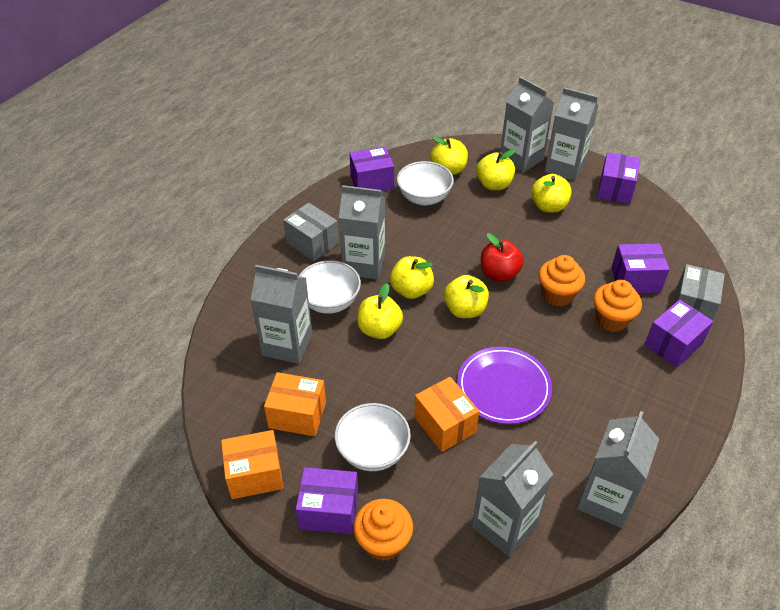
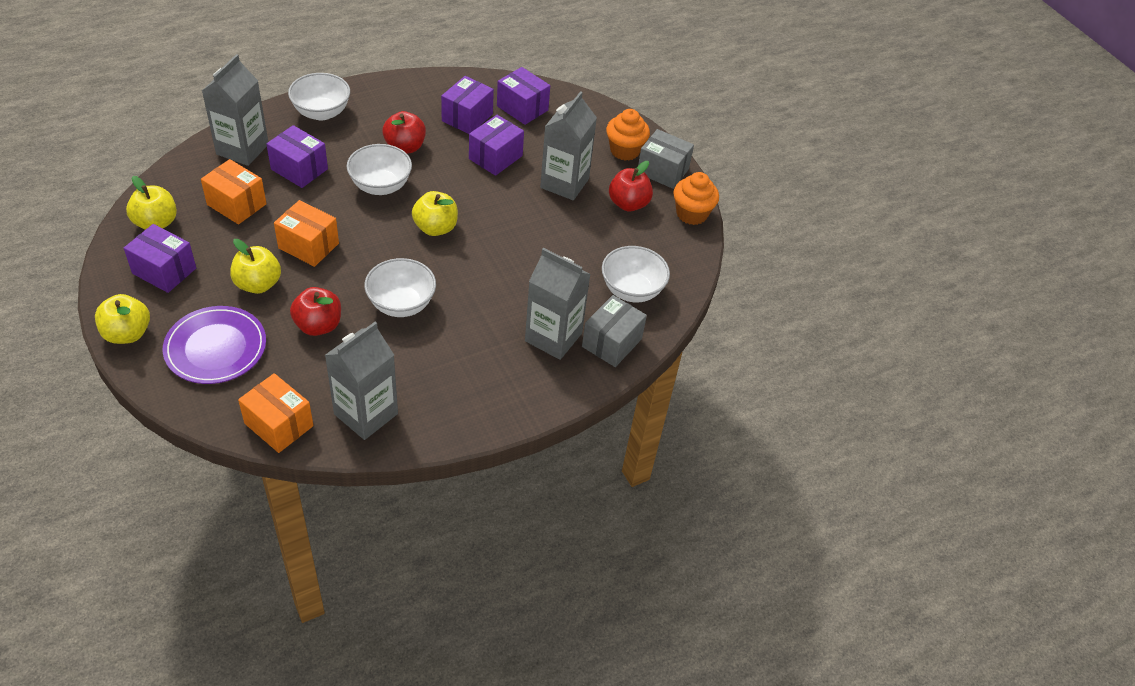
grey carton: 6 -> 4
orange cupcake: 3 -> 2
red apple: 1 -> 3
white bowl: 3 -> 4
yellow apple: 6 -> 4

